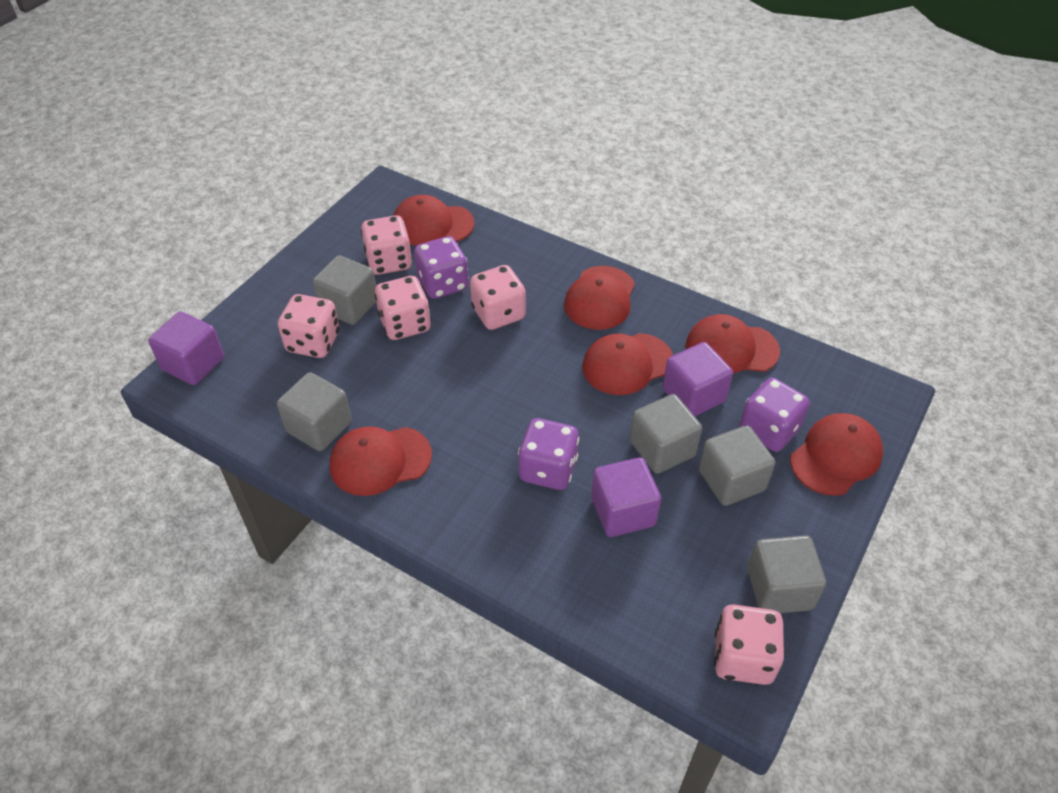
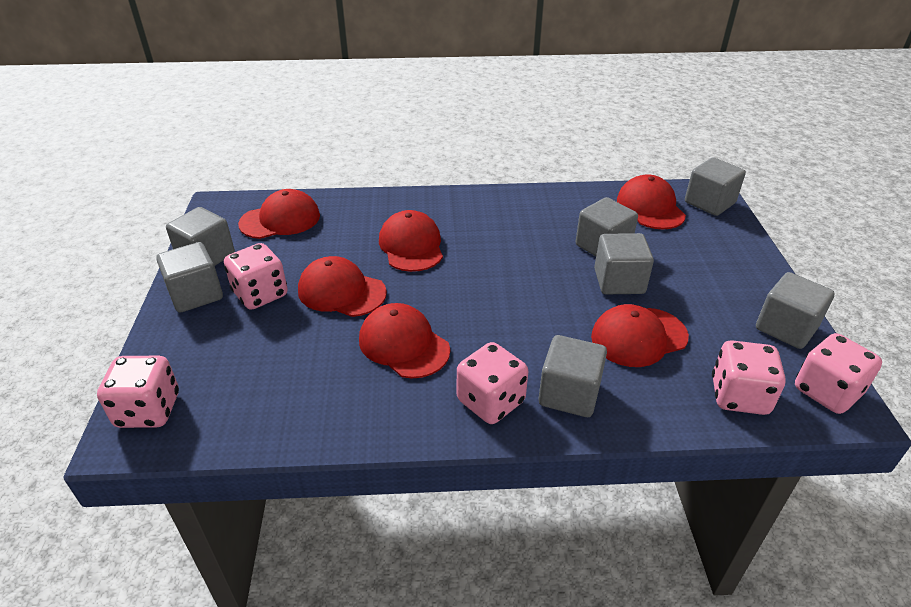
grey cube: 5 -> 7
purple cube: 3 -> 0
purple dice: 3 -> 0

